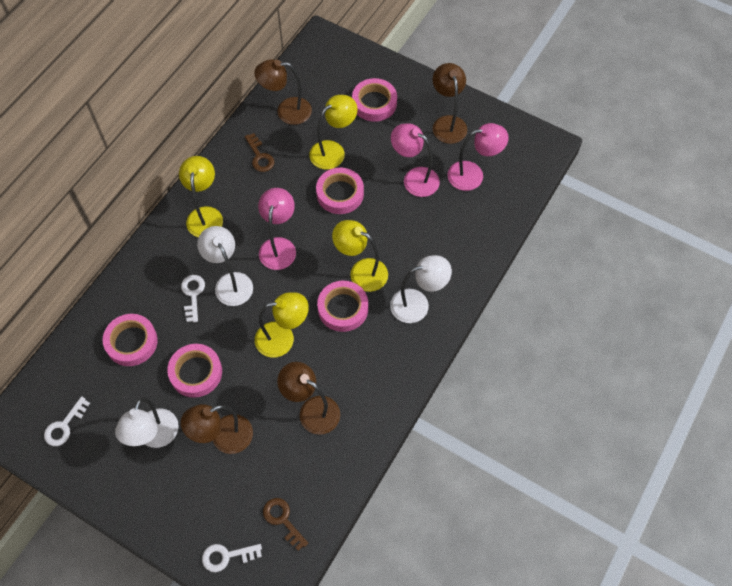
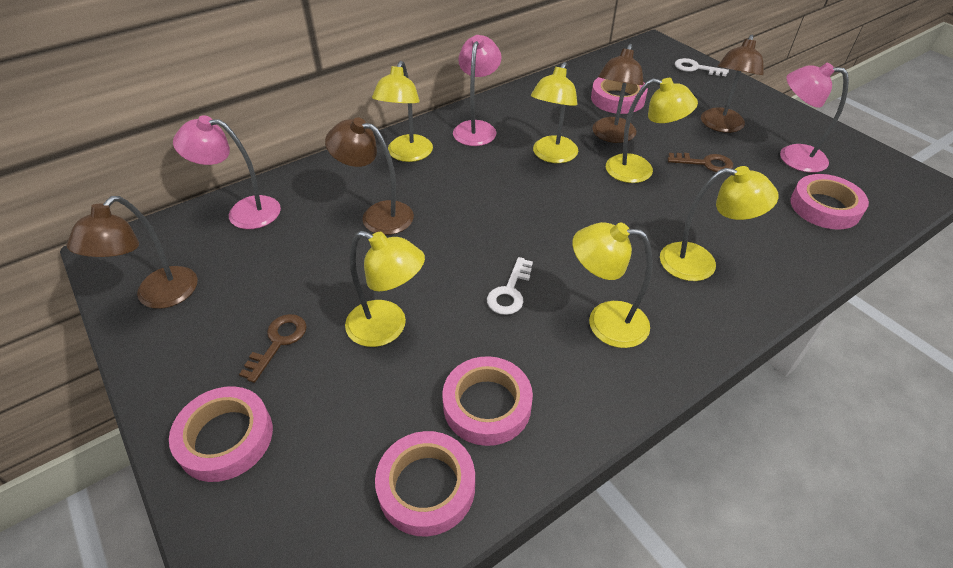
white key: 3 -> 2
white lamp: 3 -> 0
yellow lamp: 4 -> 6

